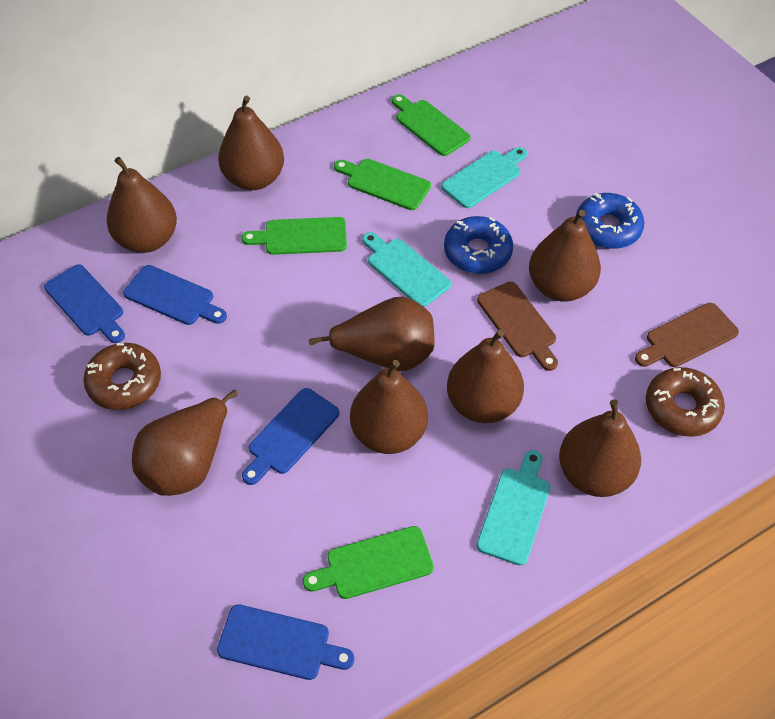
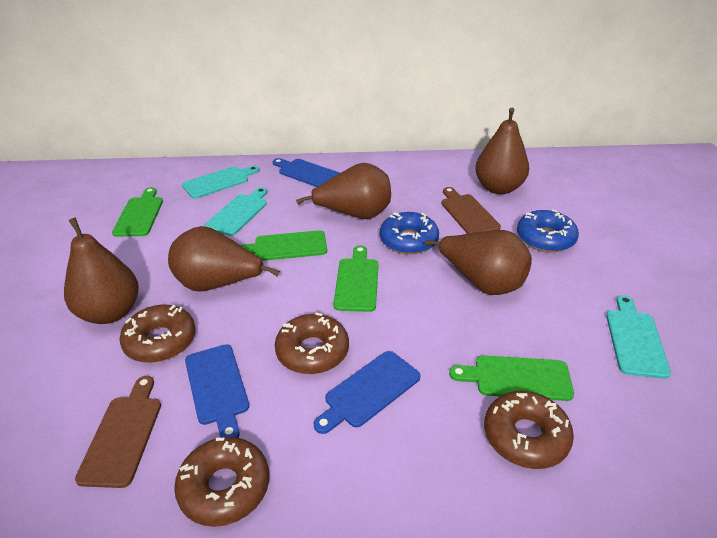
blue cutting board: 4 -> 3
brown donut: 2 -> 4
brown pear: 8 -> 5

